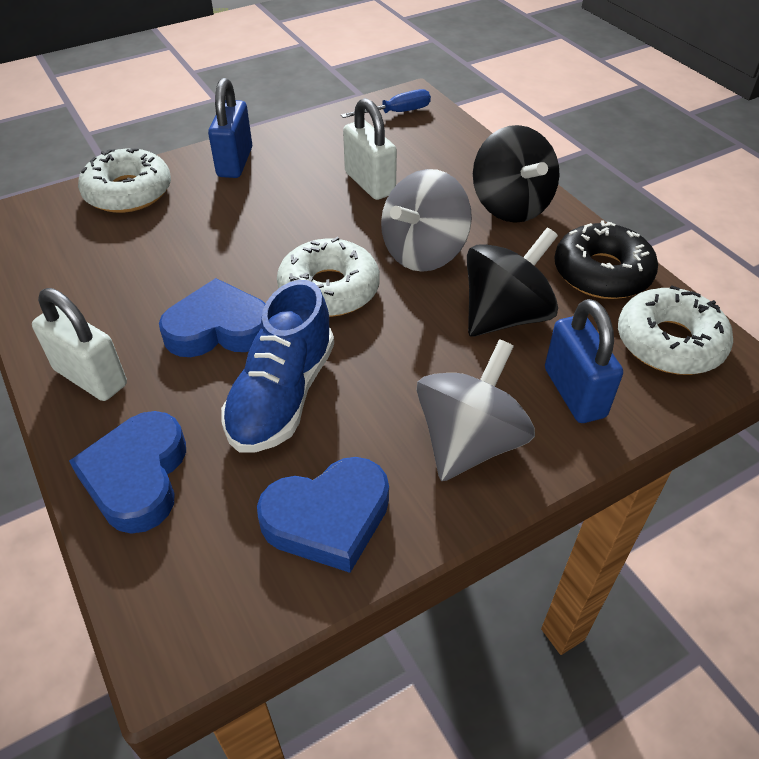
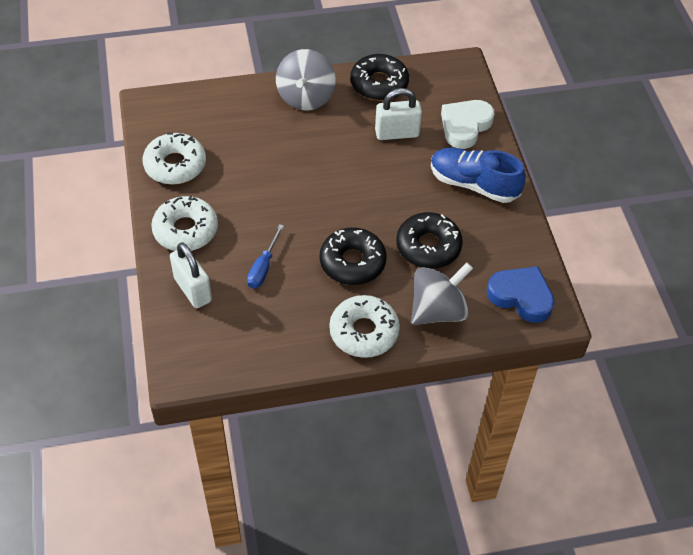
black donut: 1 -> 3
black spinning top: 2 -> 0
blue heart: 3 -> 1
blue padlock: 2 -> 0
white heart: 0 -> 1

